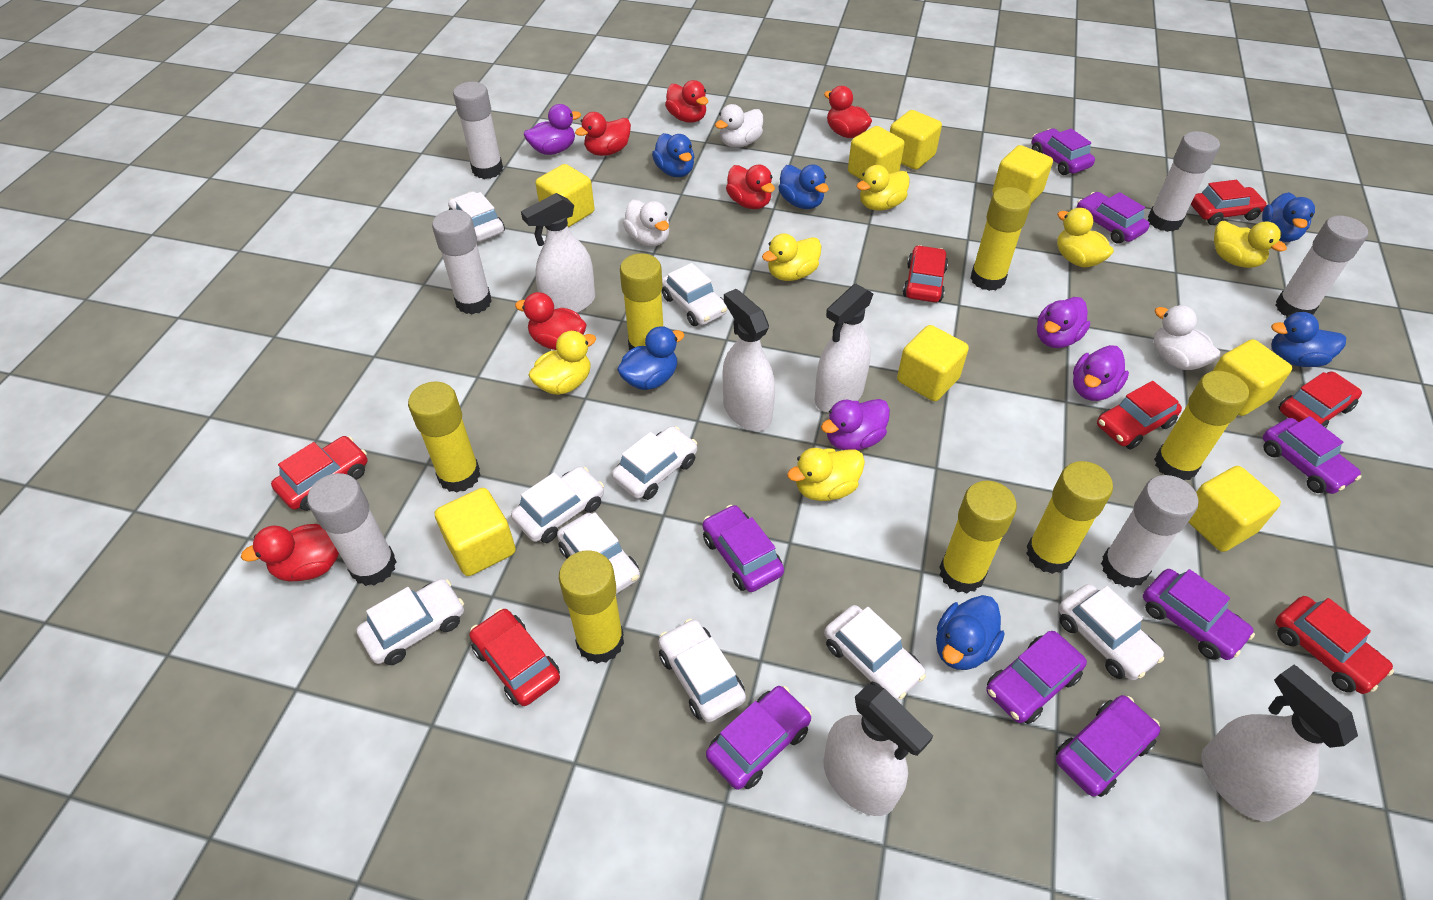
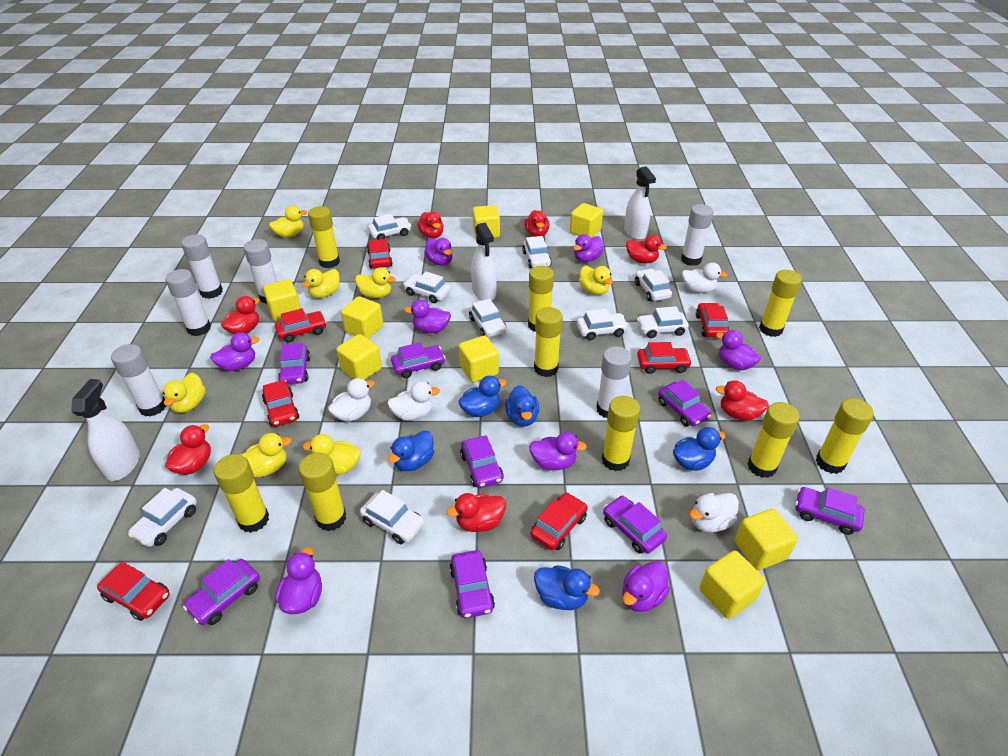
blue duck: 6 -> 5
purple duck: 4 -> 8
red duck: 6 -> 7
white duck: 3 -> 4
white spray bottle: 5 -> 3
yellow duck: 6 -> 7
yellow glue stick: 7 -> 9

